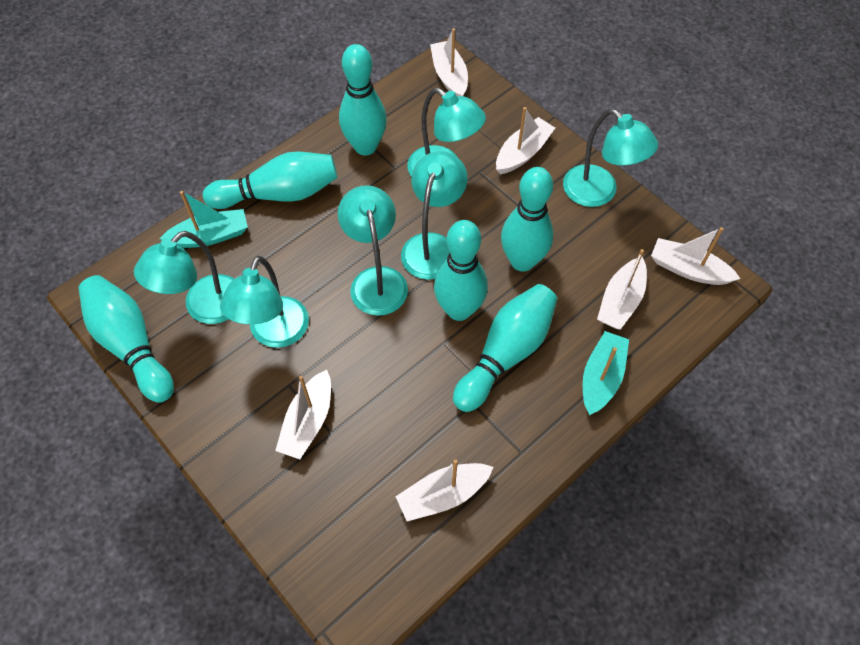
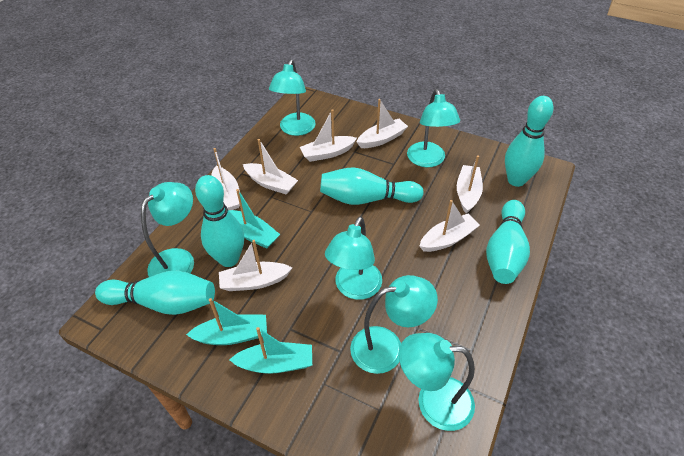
turquoise boat: 2 -> 3
turquoise bowling pin: 6 -> 5
white boat: 6 -> 7

